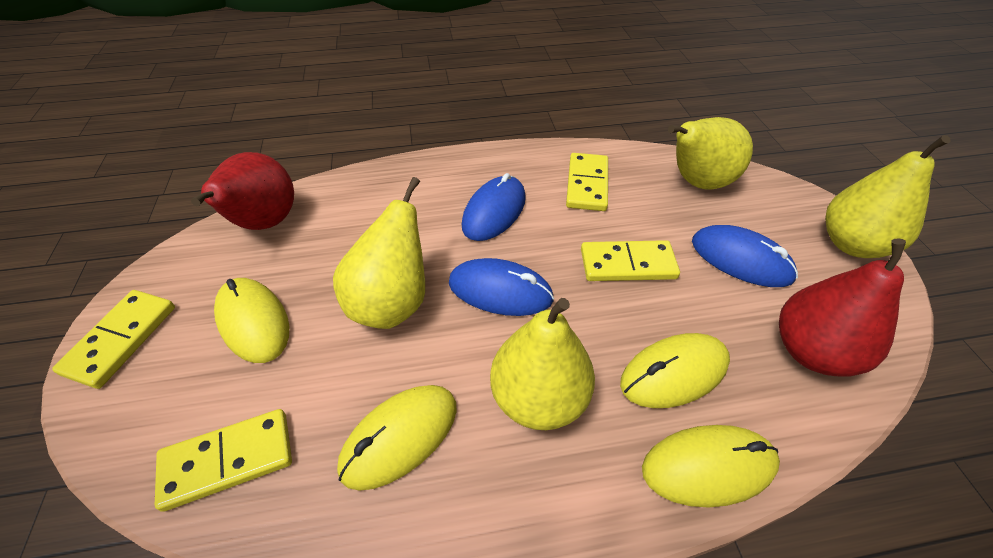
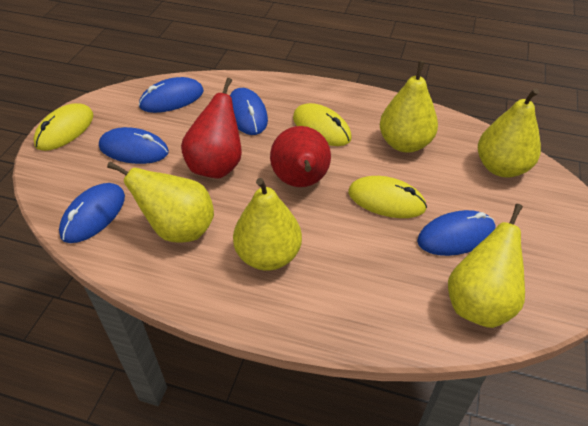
blue mouse: 3 -> 5
yellow domino: 4 -> 0
yellow mouse: 4 -> 3
yellow pear: 4 -> 5

